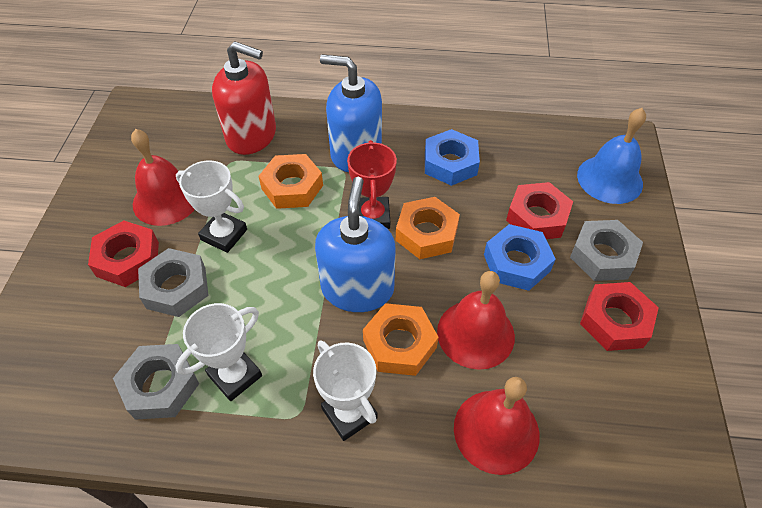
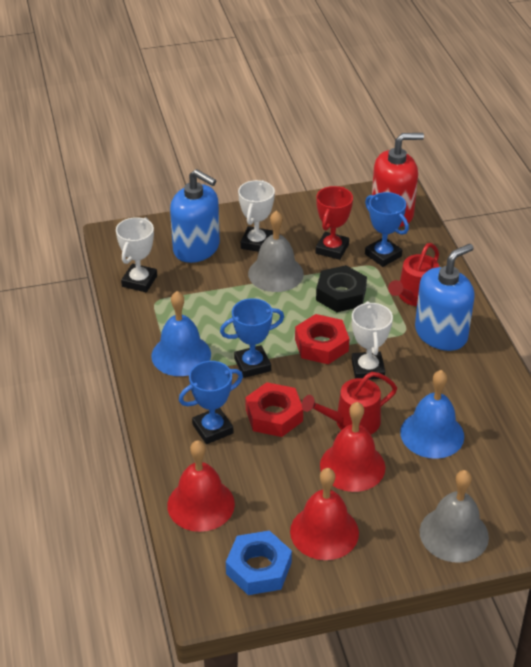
black nut: 0 -> 1
blue bell: 1 -> 2
blue nut: 2 -> 1
blue trophy: 0 -> 3
grey bell: 0 -> 2
grey nut: 3 -> 0
orange nut: 3 -> 0
red nut: 3 -> 2
red watering can: 0 -> 2

